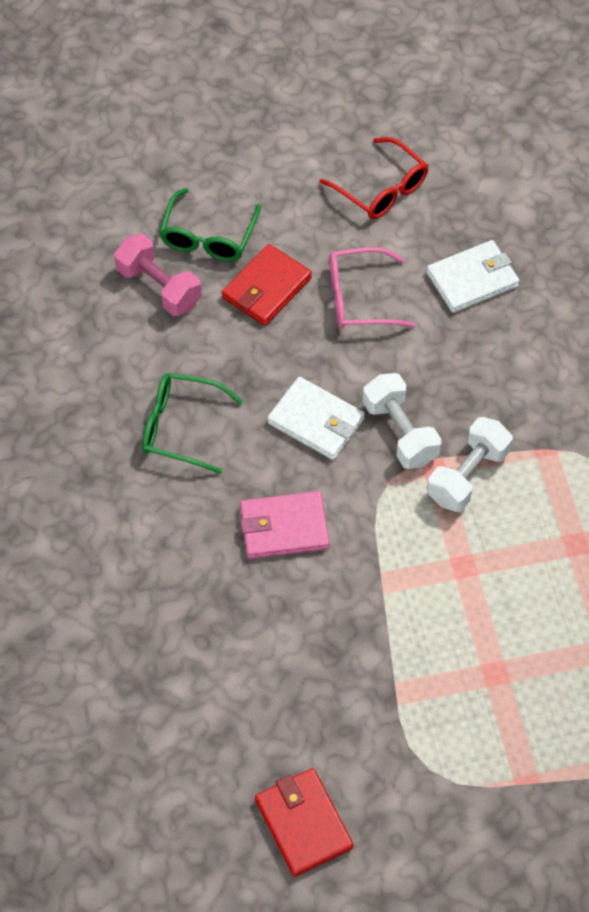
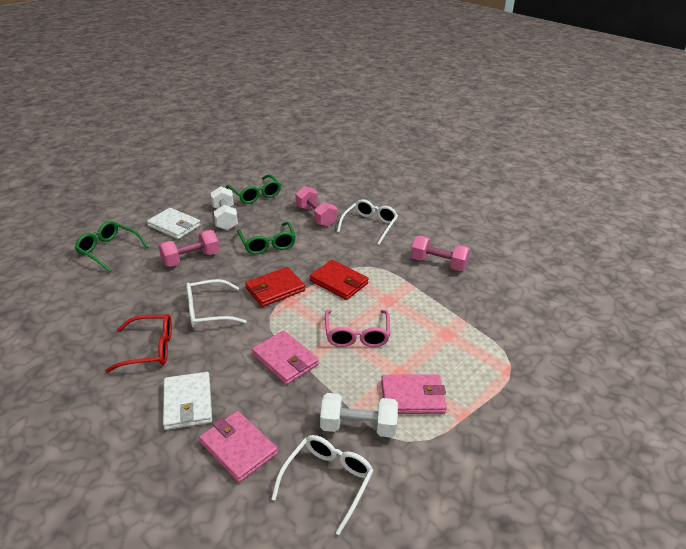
green glasses: 2 -> 3
pink dumbbell: 1 -> 3
pink wallet: 1 -> 3
white glasses: 0 -> 3

